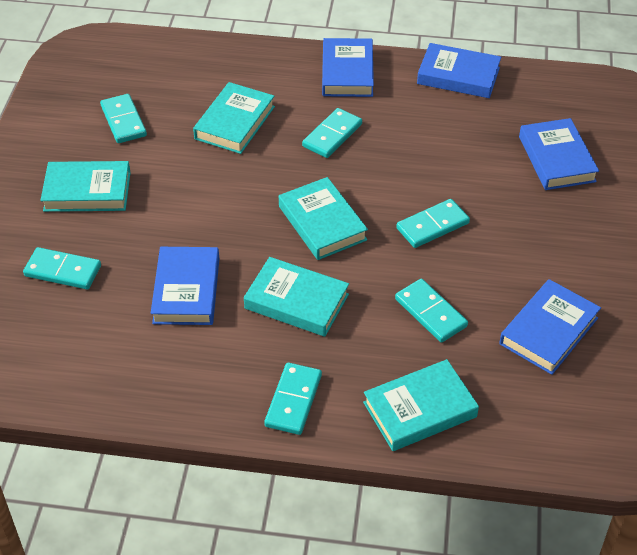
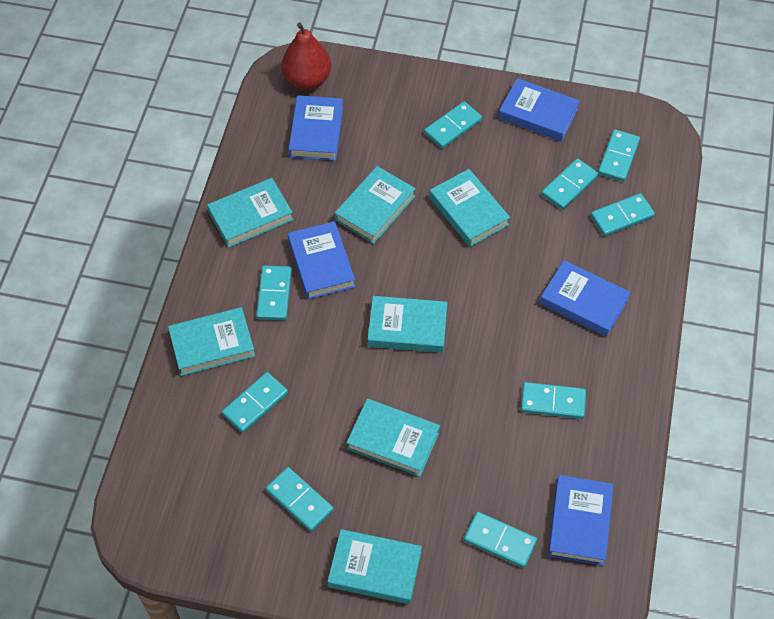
red pear: 0 -> 1
turquoise book: 5 -> 7
turquoise domino: 6 -> 9

